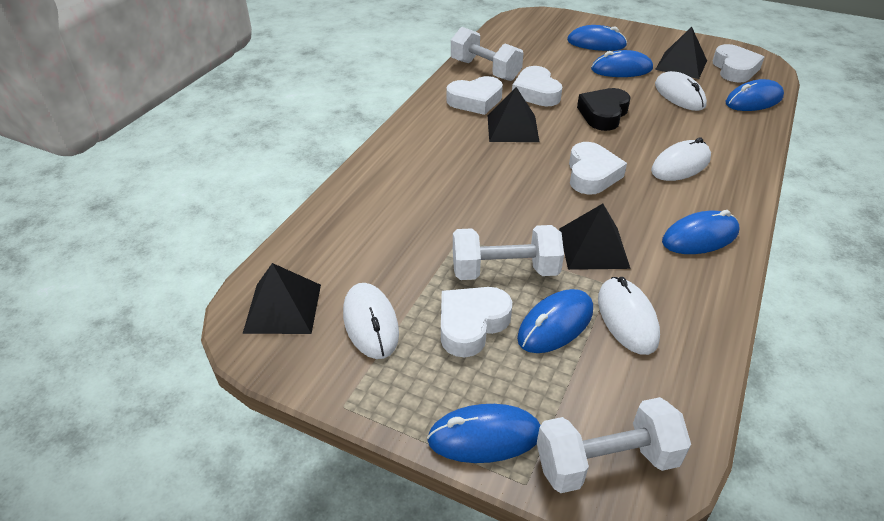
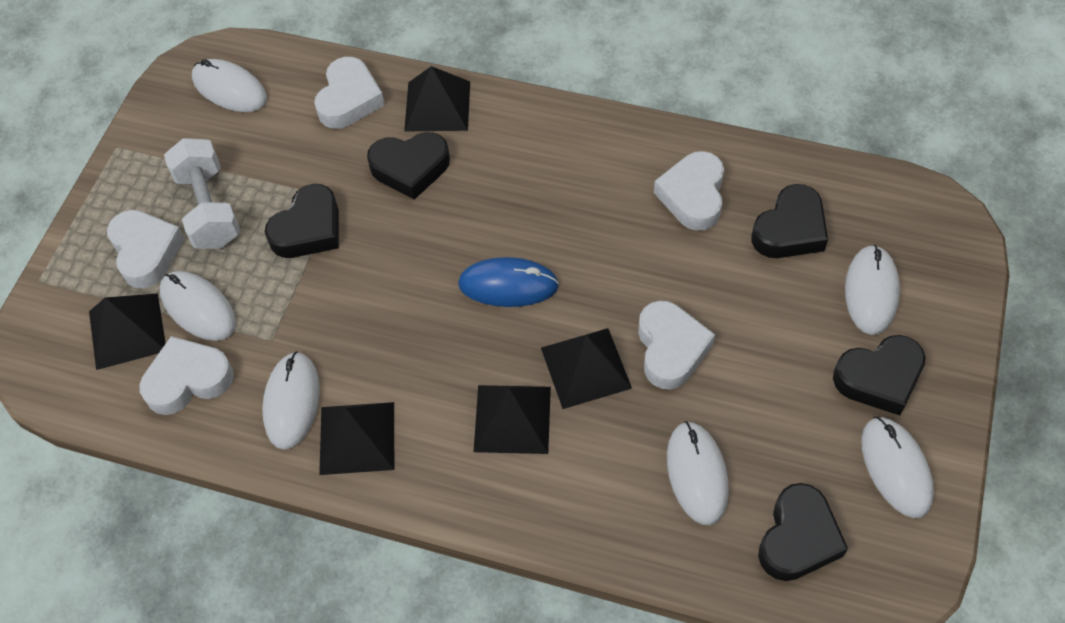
black heart: 1 -> 5
black pyramid: 4 -> 5
blue mouse: 6 -> 1
white dumbbell: 3 -> 1
white mouse: 4 -> 6

